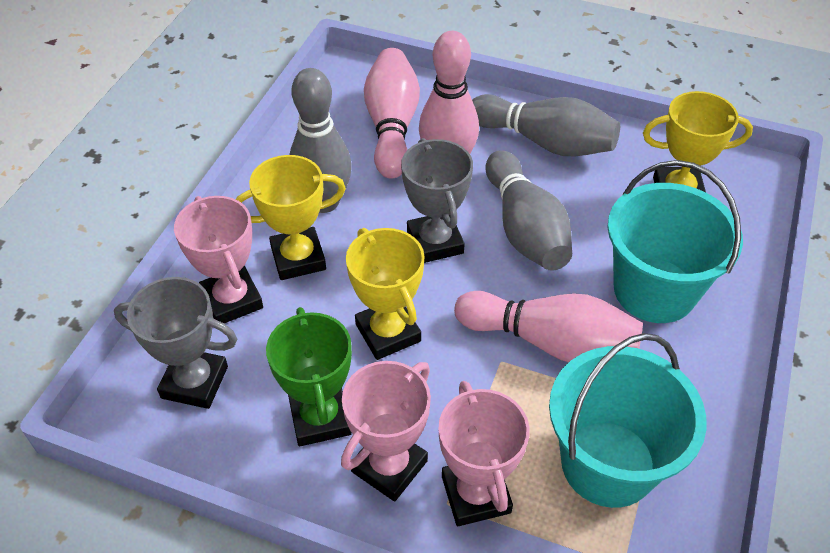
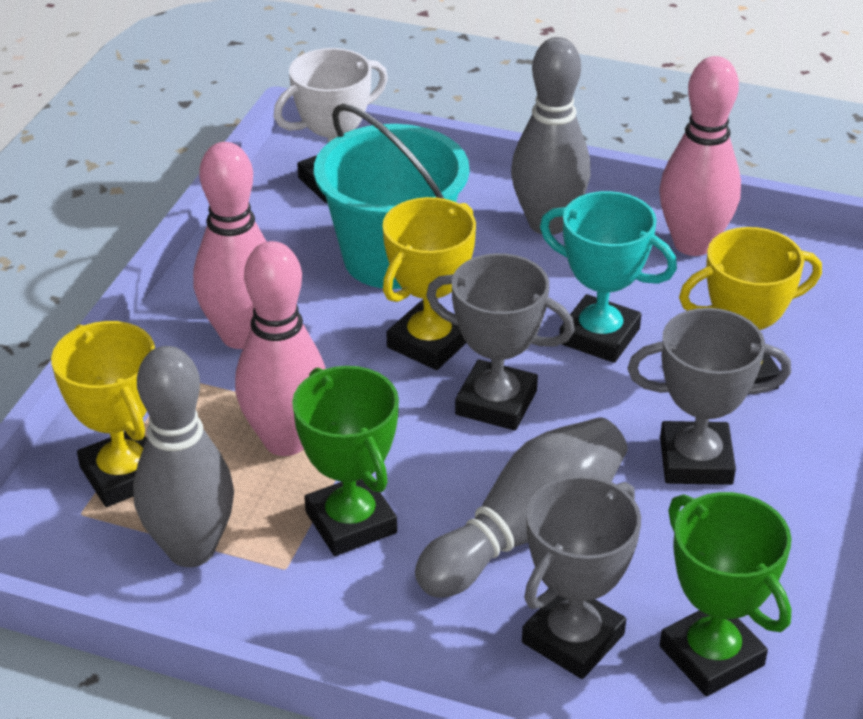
green trophy: 1 -> 2
grey trophy: 2 -> 3
pink trophy: 3 -> 0
turquoise bucket: 2 -> 1
turquoise trophy: 0 -> 1
white trophy: 0 -> 1

